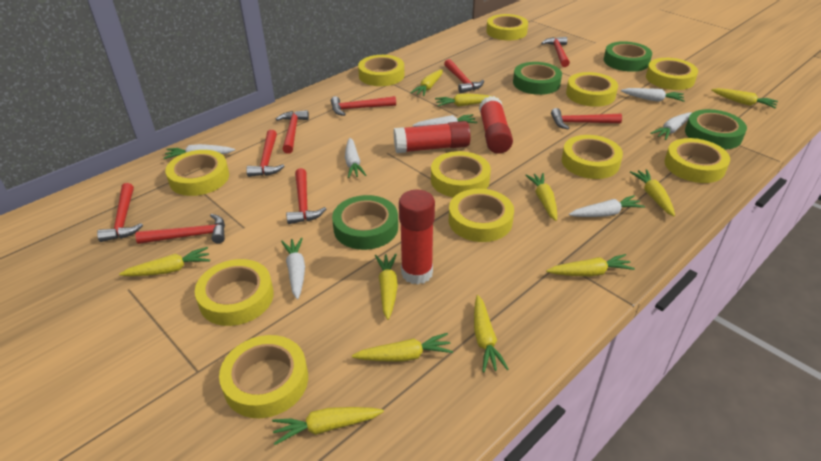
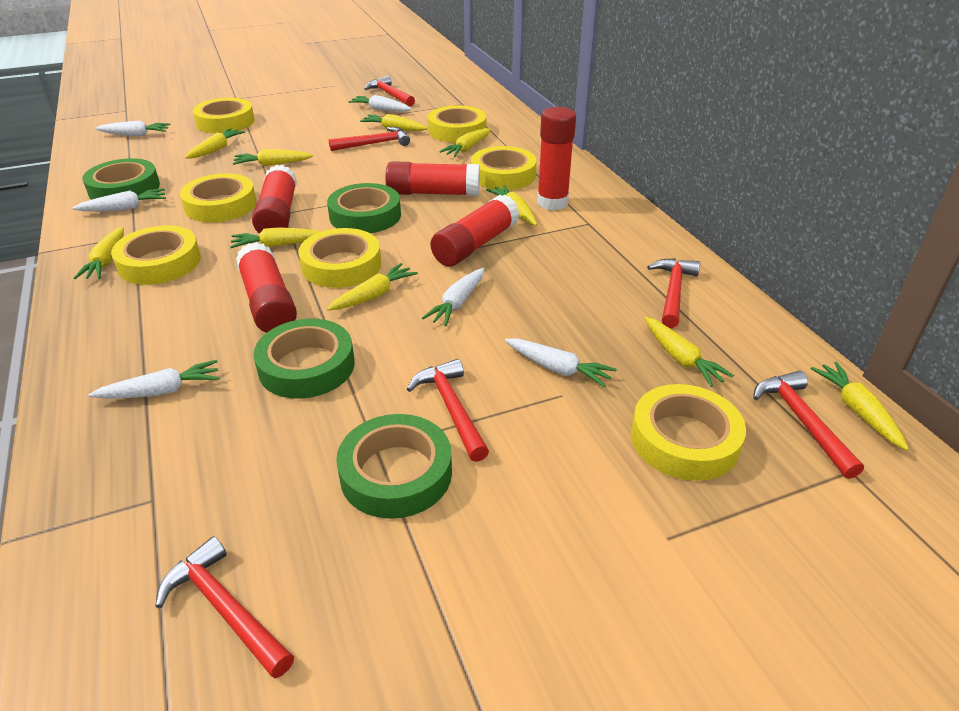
red glue stick: 3 -> 5
red hammer: 9 -> 6
white carrot: 7 -> 6
yellow carrot: 11 -> 10
yellow tape: 11 -> 7

